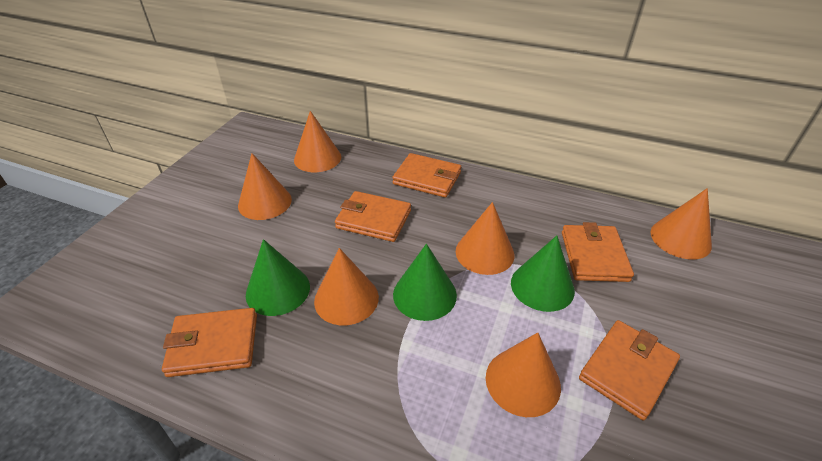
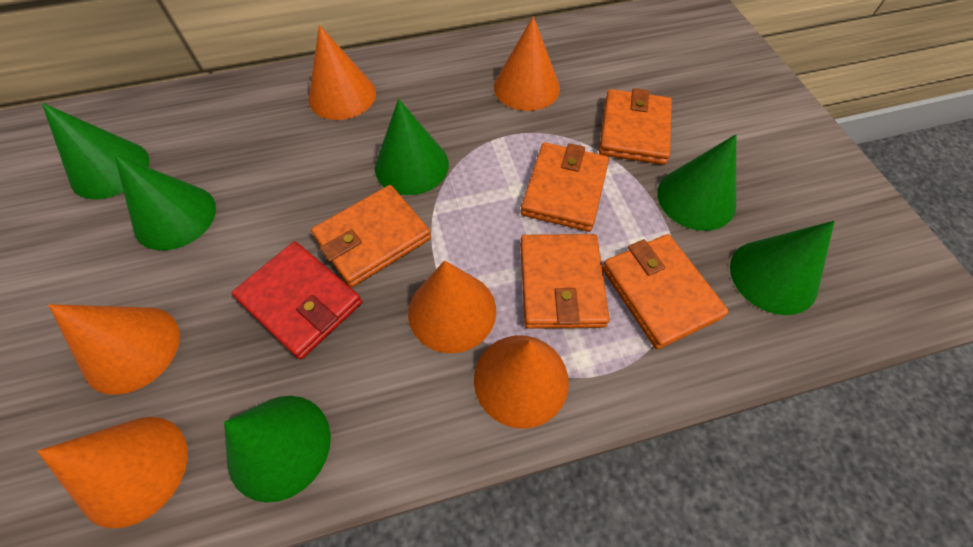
green cone: 3 -> 6
red wallet: 0 -> 1

